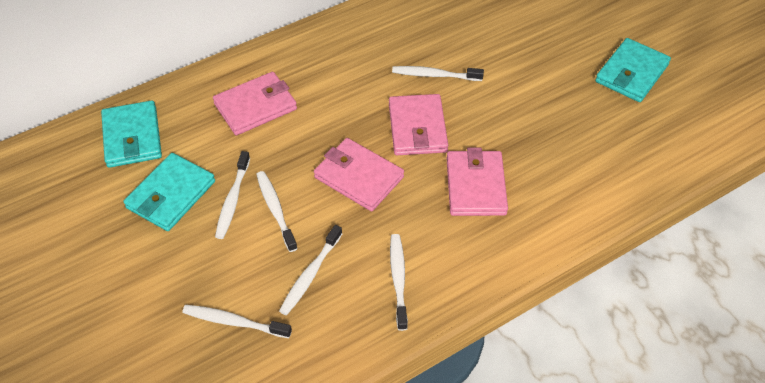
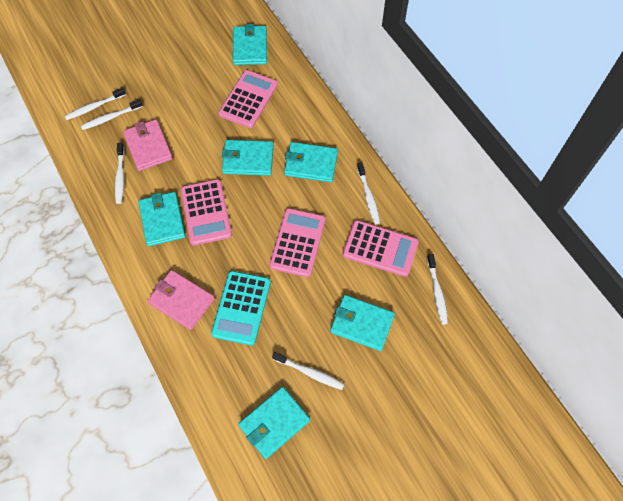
pink calculator: 0 -> 4
pink wallet: 4 -> 2
turquoise calculator: 0 -> 1
turquoise wallet: 3 -> 6

